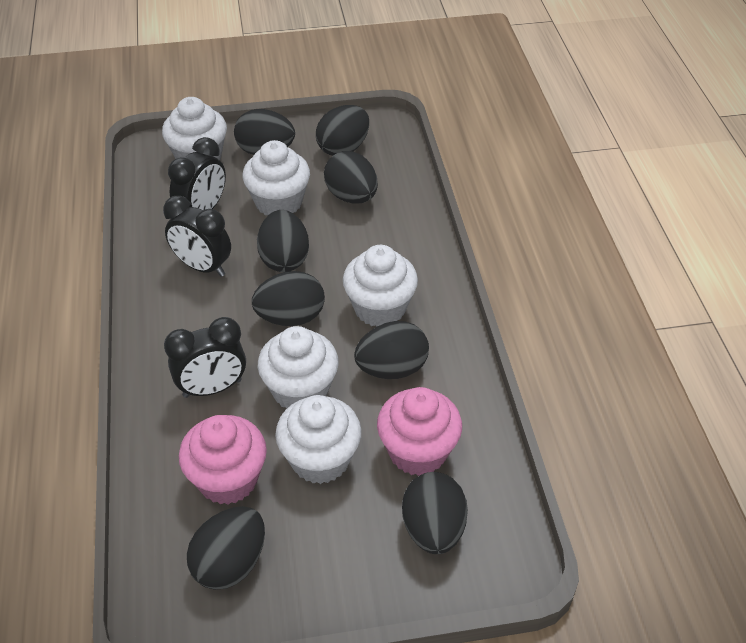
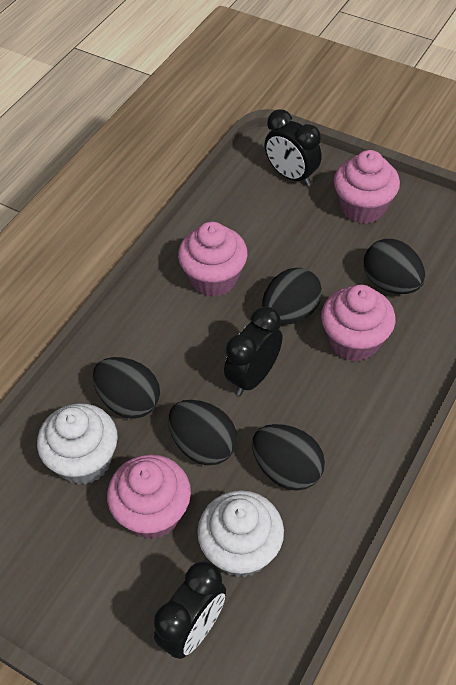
black egg: 8 -> 5
pink cupcake: 2 -> 4
white cupcake: 5 -> 2

